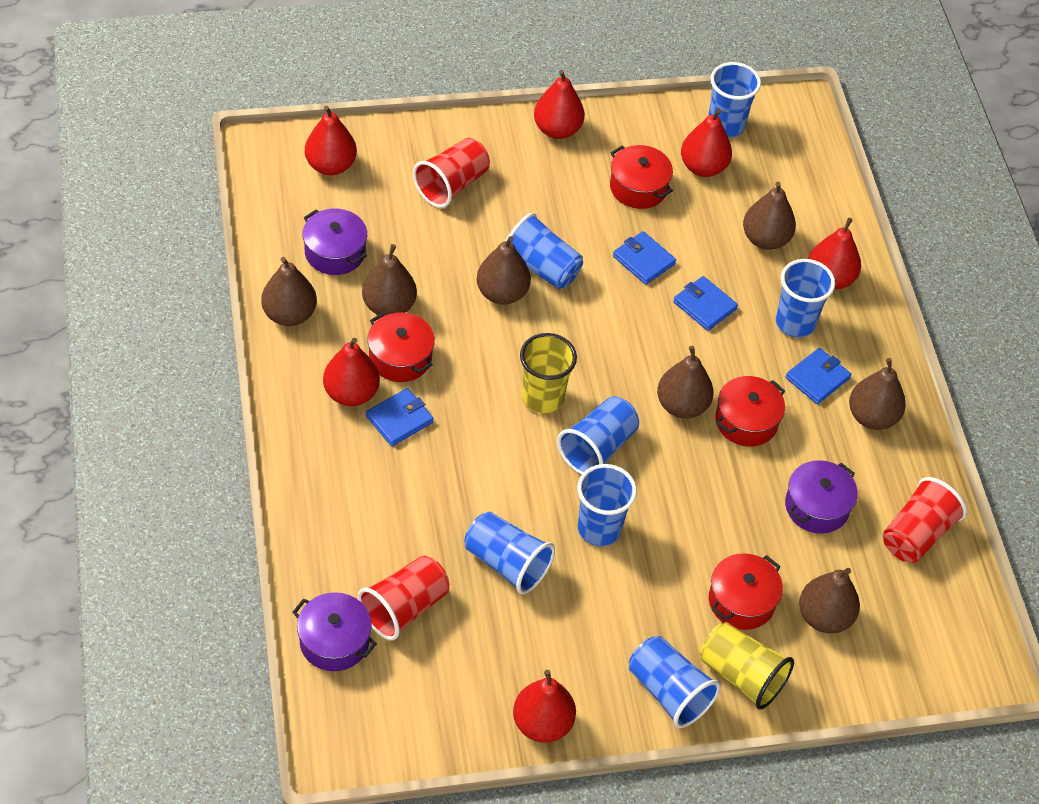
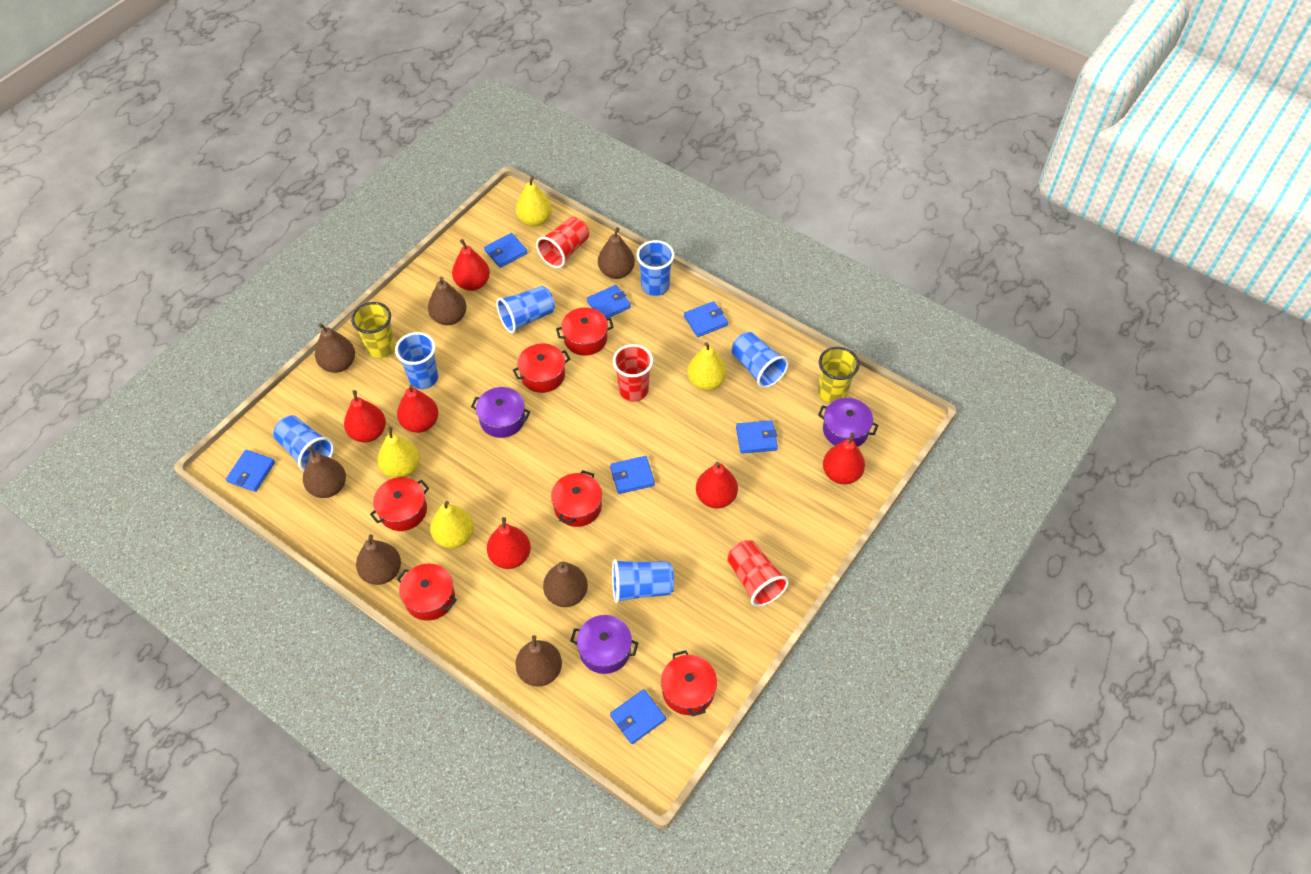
blue cup: 7 -> 6
blue wallet: 4 -> 7
red pot: 4 -> 6
yellow pear: 0 -> 4

